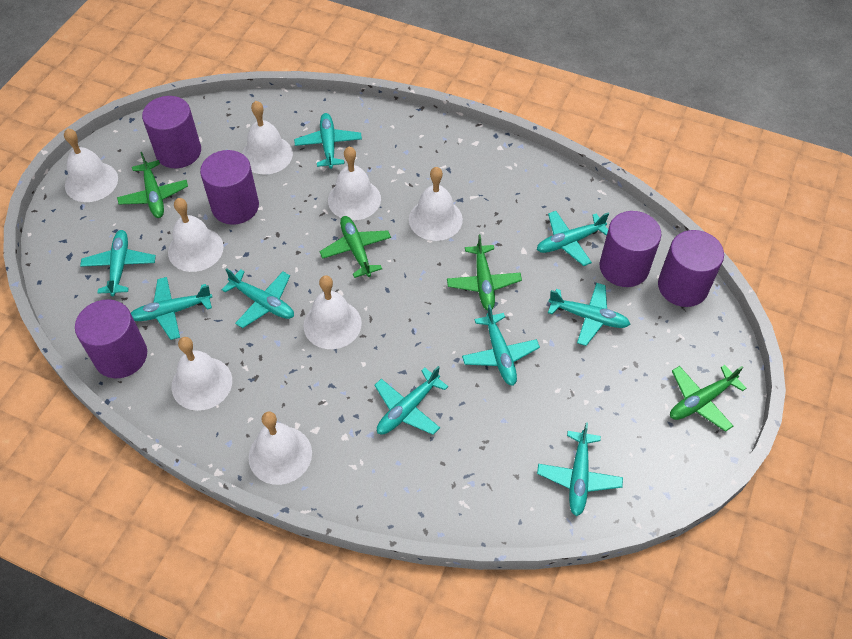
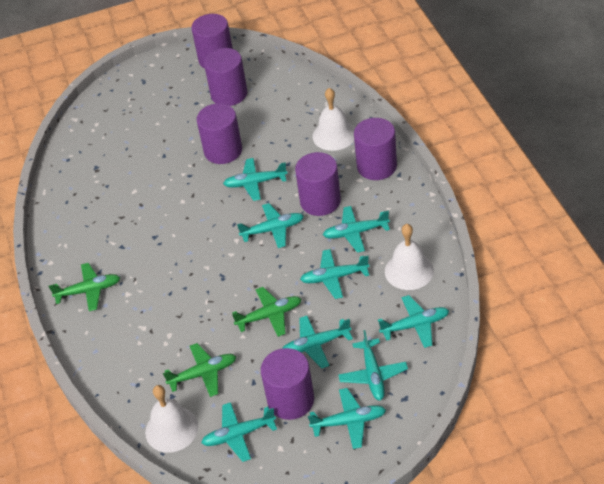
green plane: 4 -> 3
purple cylinder: 5 -> 6
white bell: 8 -> 3

